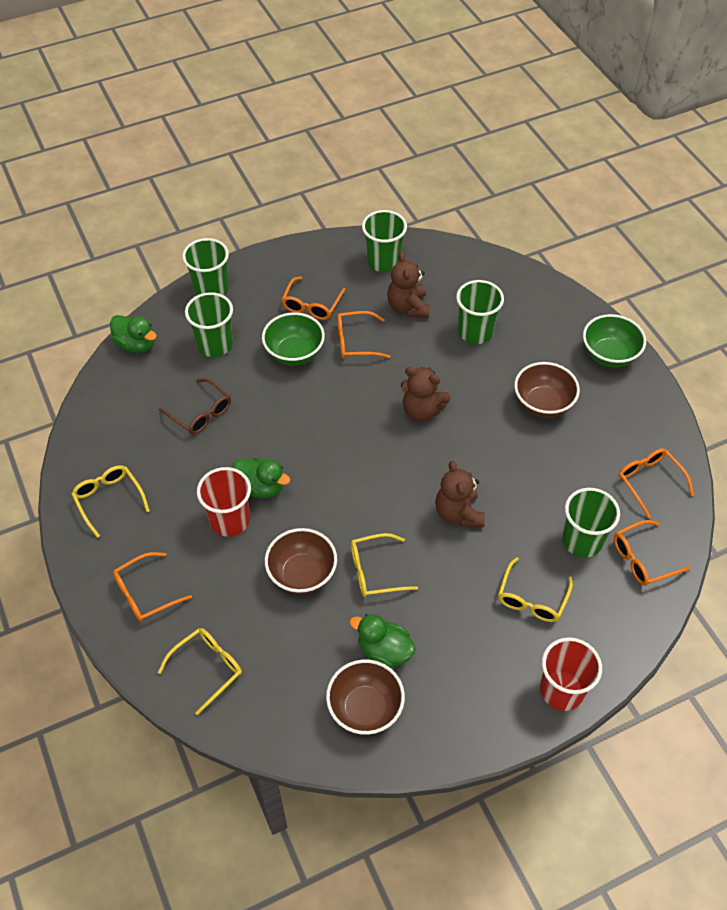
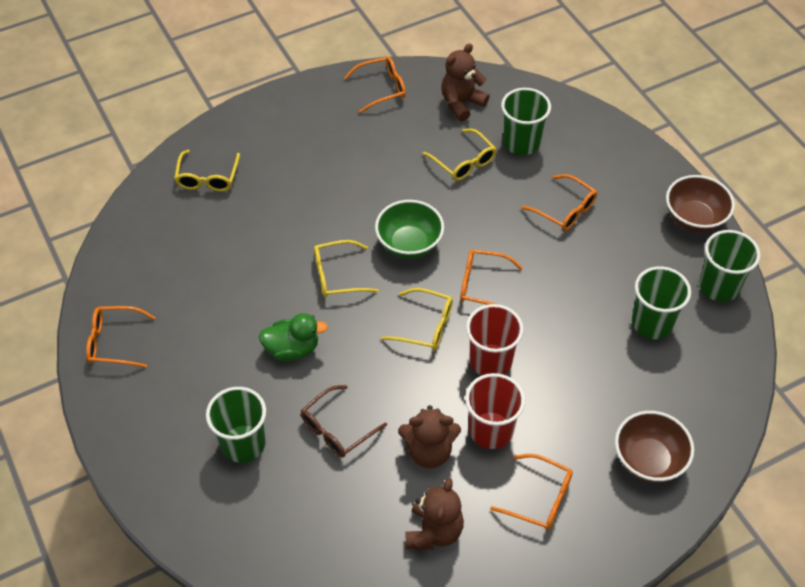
brown bowl: 3 -> 2
green bowl: 2 -> 1
green cup: 5 -> 4
green duck: 3 -> 1

